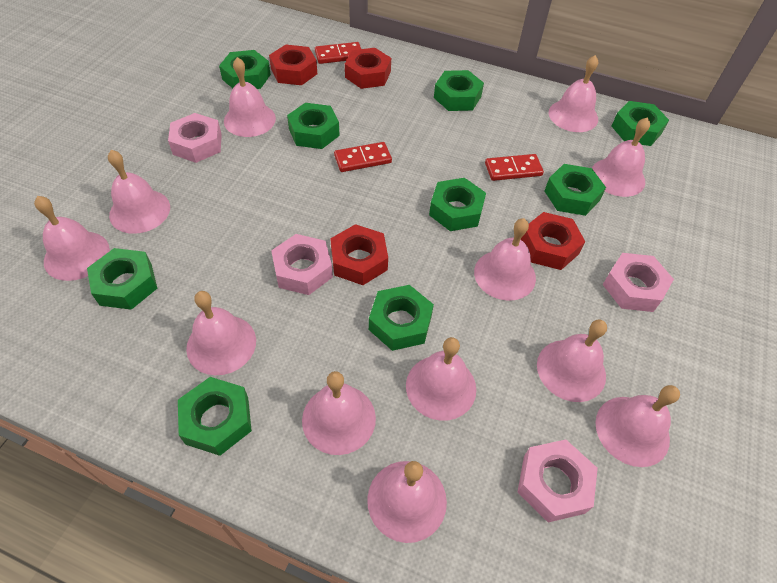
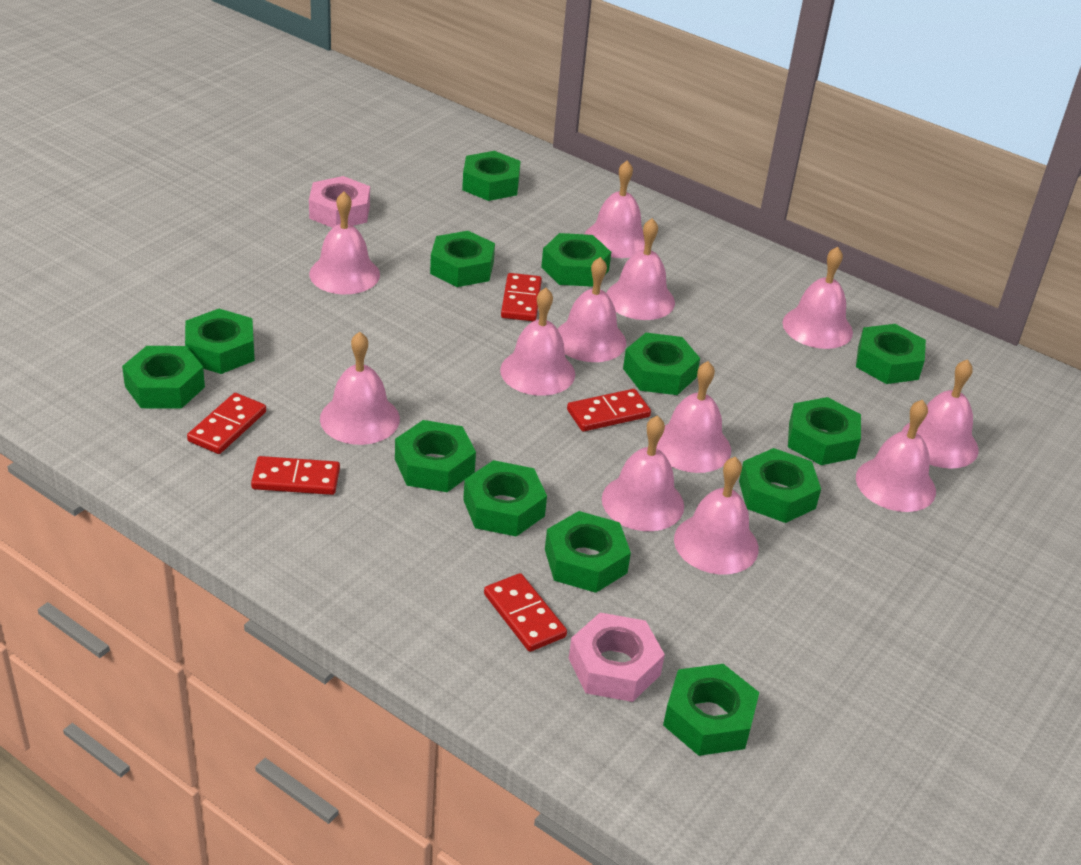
green nut: 9 -> 13
pink nut: 4 -> 2
red domino: 3 -> 5
red nut: 4 -> 0

